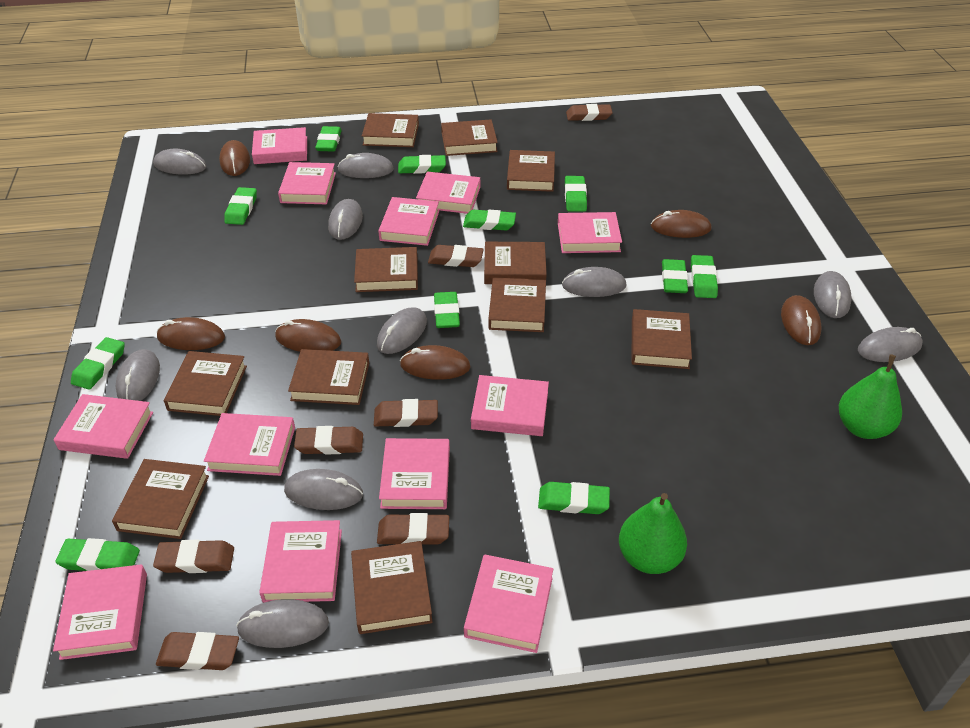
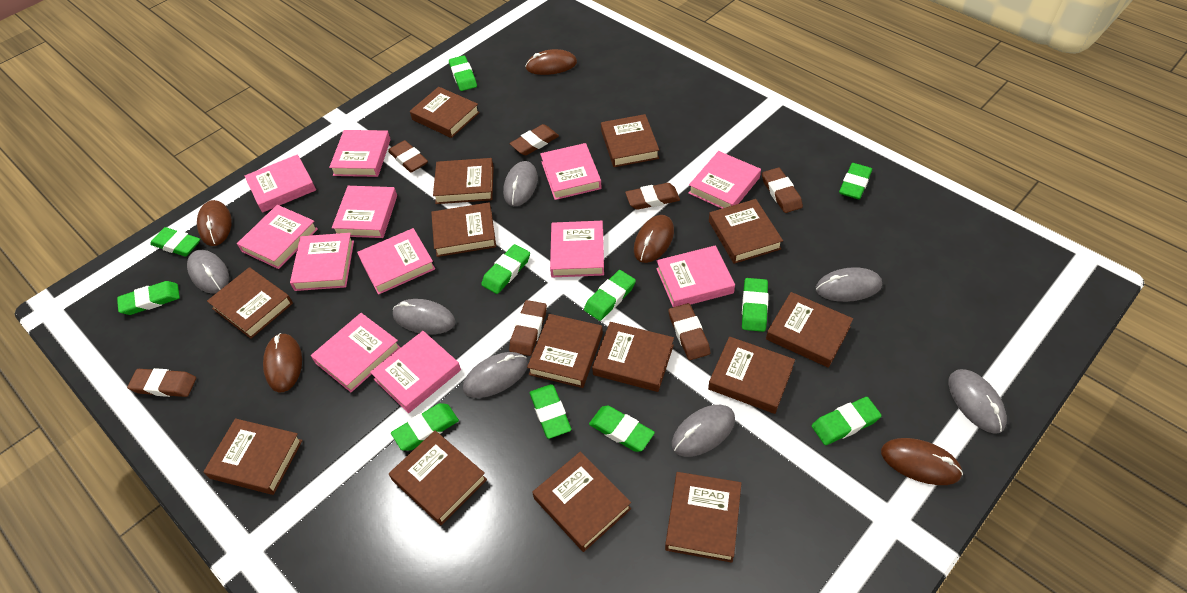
brown book: 11 -> 14
brown mouse: 6 -> 5
green pear: 2 -> 0
grey mouse: 10 -> 7

